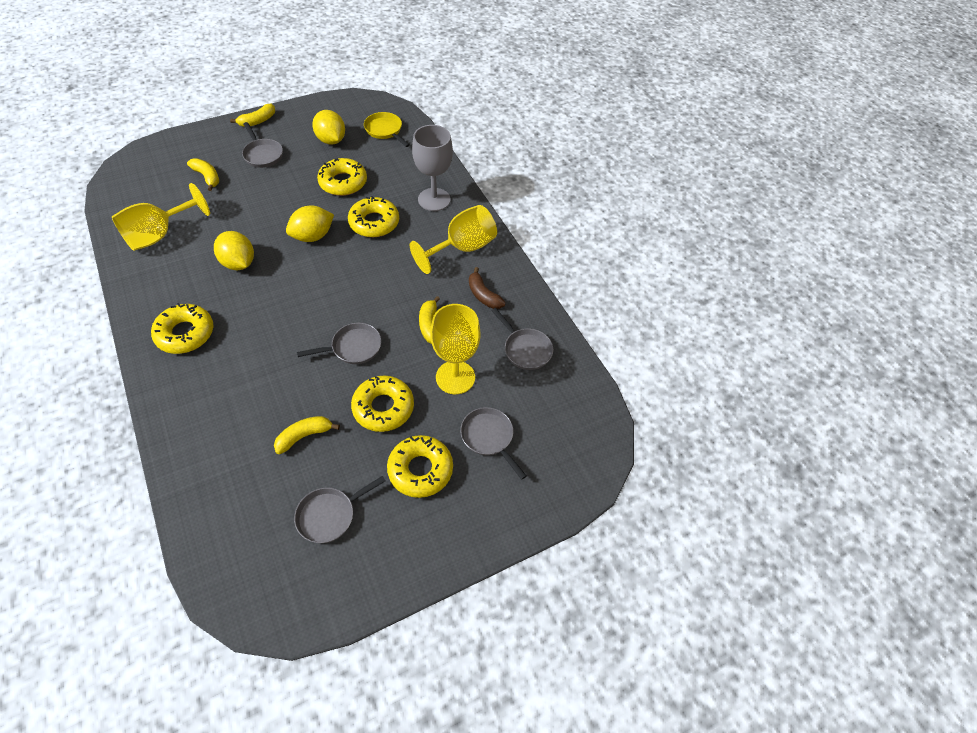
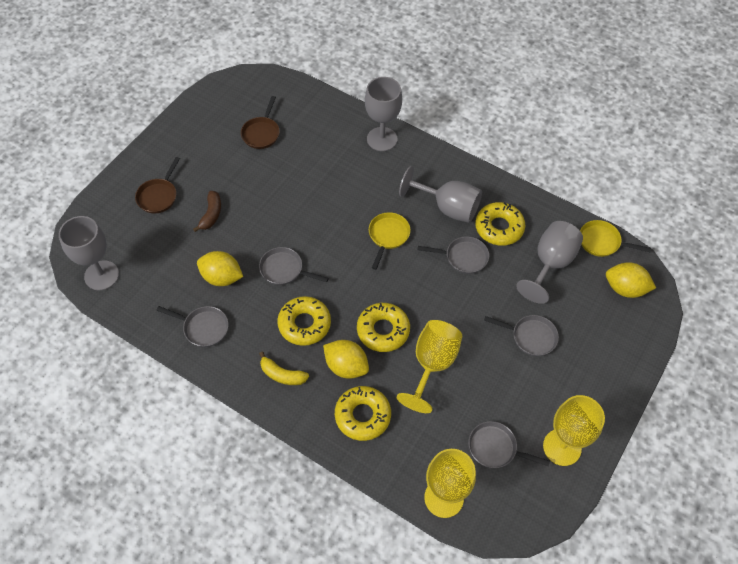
brown pan: 0 -> 2
grey goblet: 1 -> 4
yellow banana: 4 -> 1
yellow donut: 5 -> 4
yellow pan: 1 -> 2

